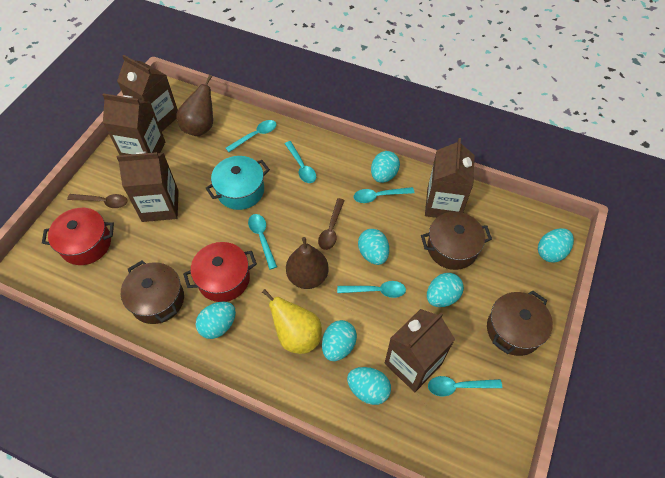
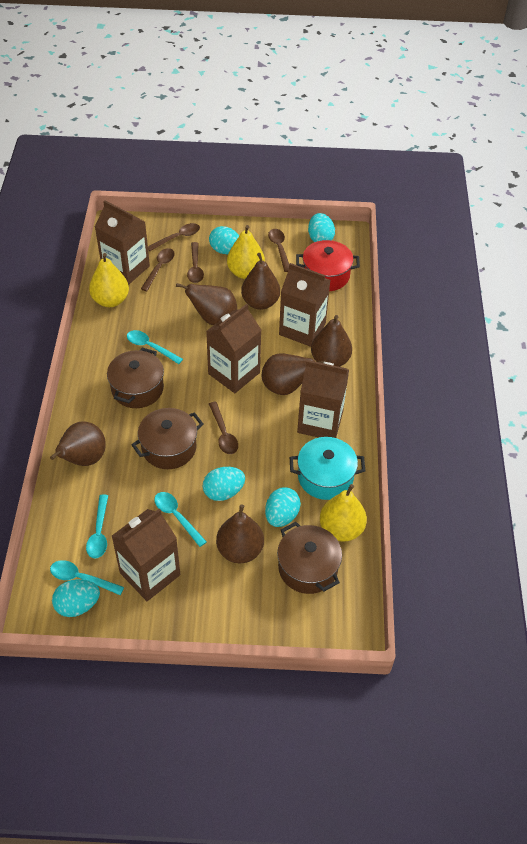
brown pear: 2 -> 6
brown spoon: 2 -> 5
red pot: 2 -> 1
turquoise egg: 7 -> 5
turquoise spoon: 6 -> 4
yellow pear: 1 -> 3

